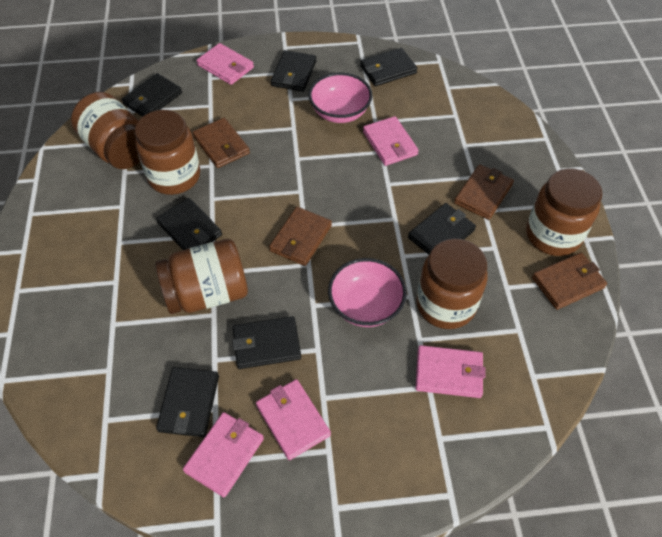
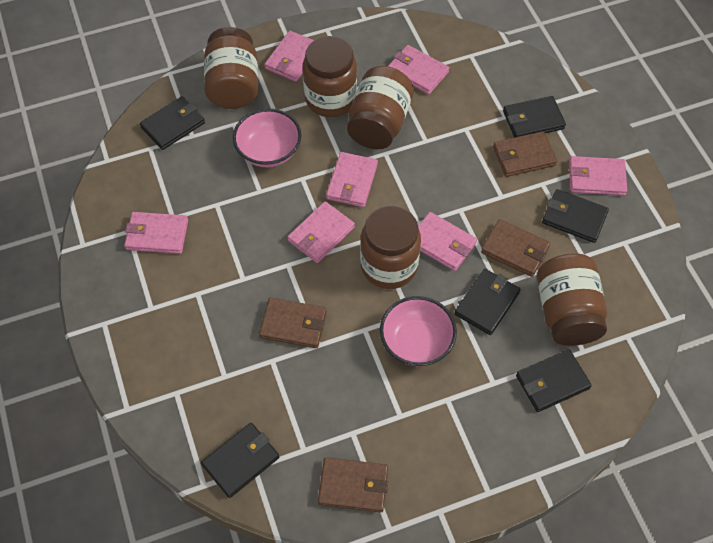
black wallet: 7 -> 6
pink wallet: 5 -> 7

